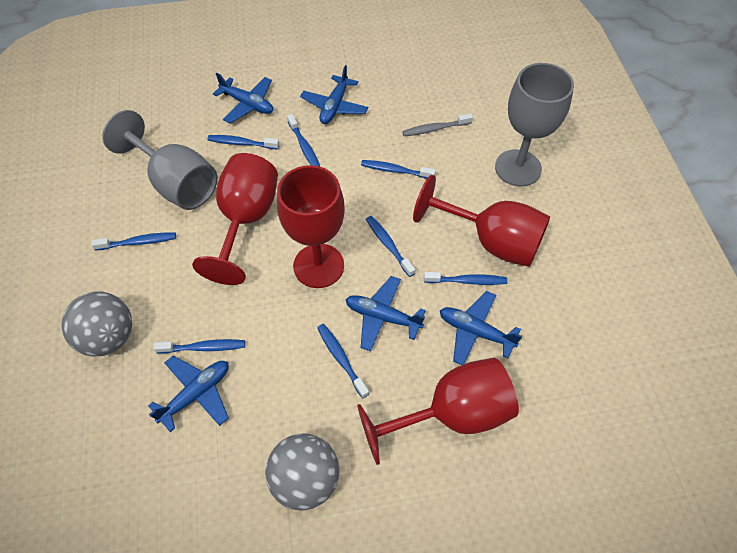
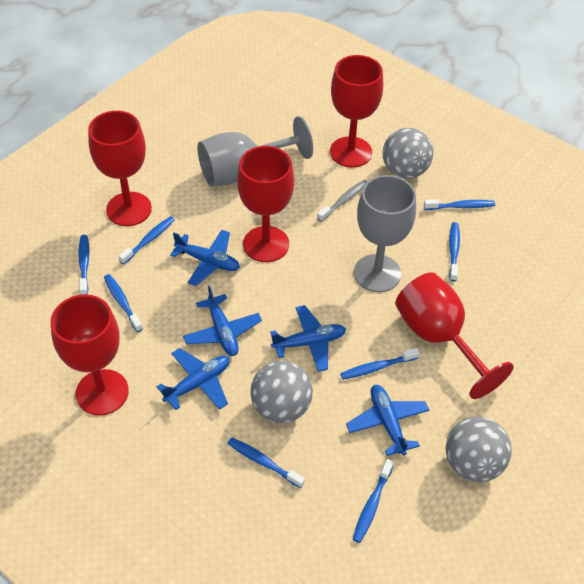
grey ball: 2 -> 3
red goblet: 4 -> 5

